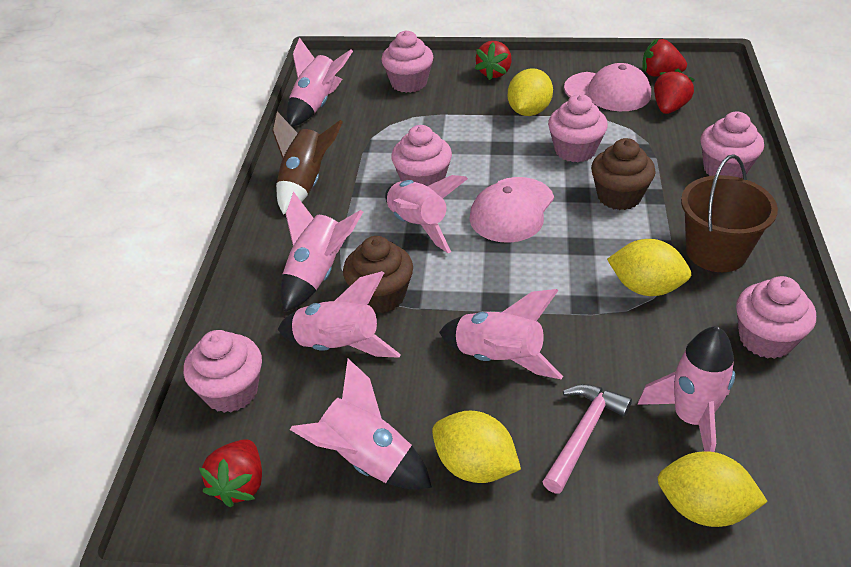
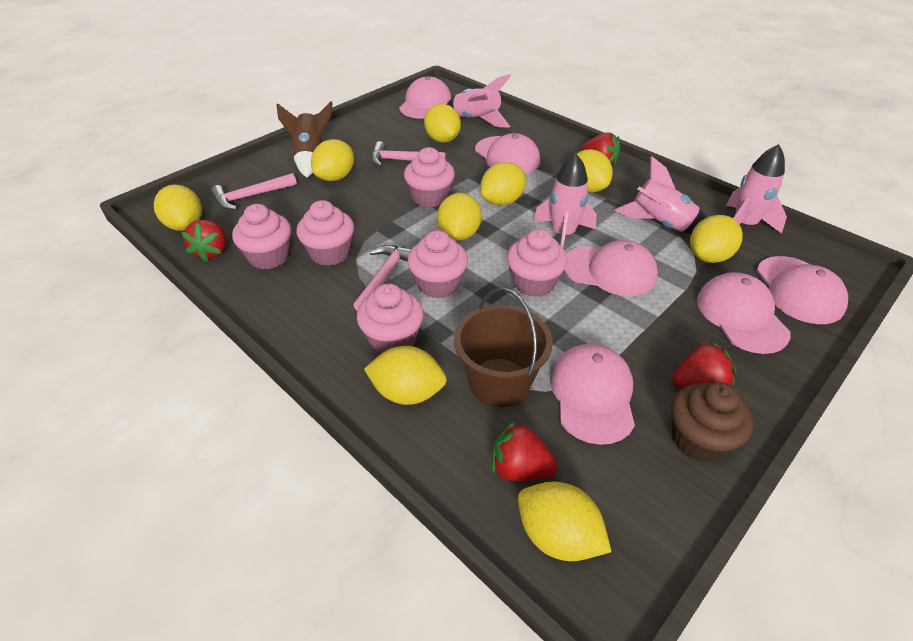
brown cupcake: 2 -> 1
pink cap: 2 -> 6
pink hammer: 1 -> 3
pink rocket: 7 -> 4
yellow lemon: 4 -> 9

